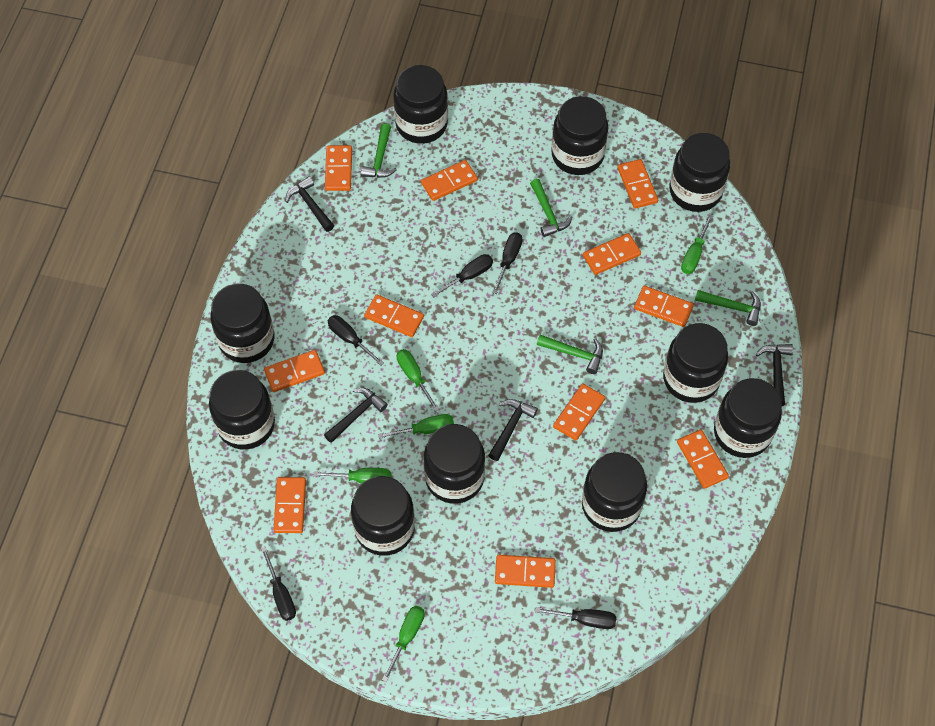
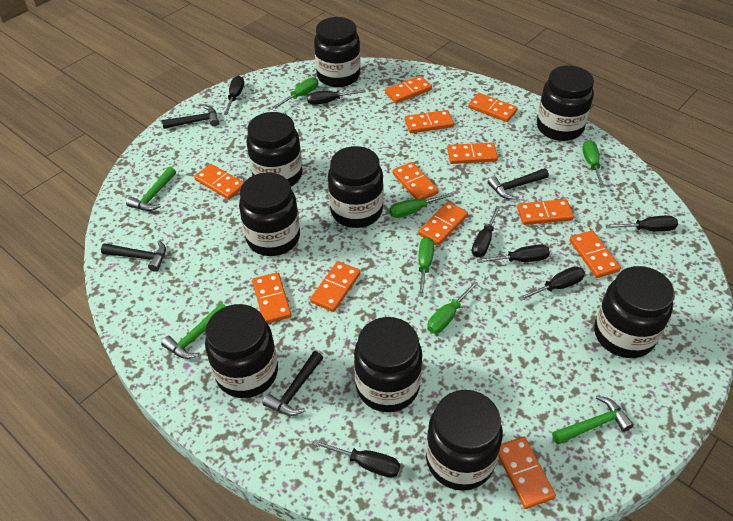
black jar: 10 -> 9
black screwdriver: 5 -> 7
green hammer: 4 -> 3
orange domino: 11 -> 12

